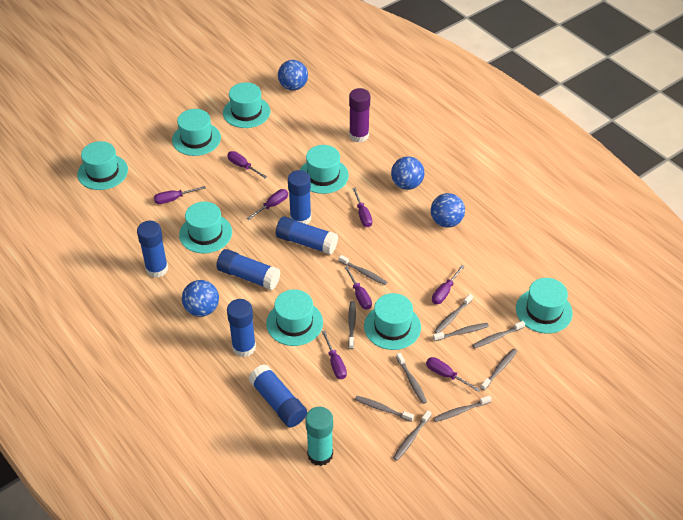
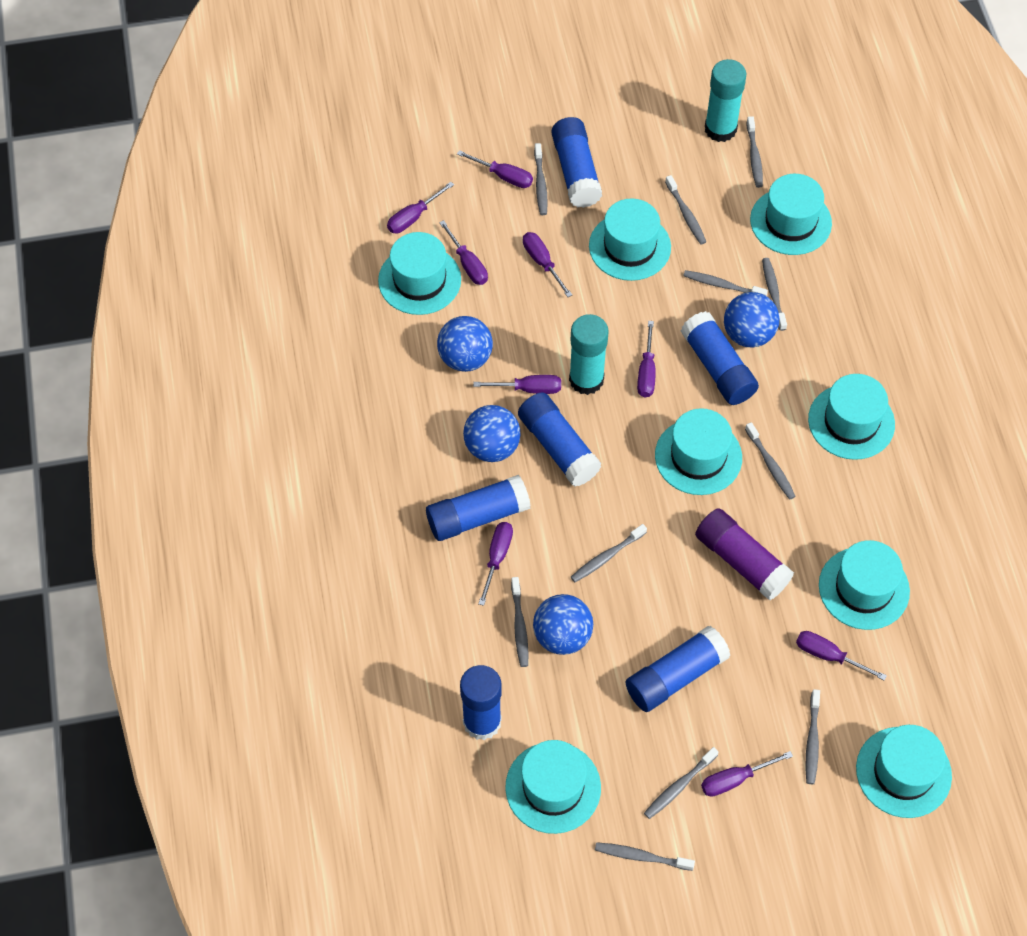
grey toothbrush: 10 -> 11
purple screwdriver: 8 -> 9
turquoise glue stick: 1 -> 2

